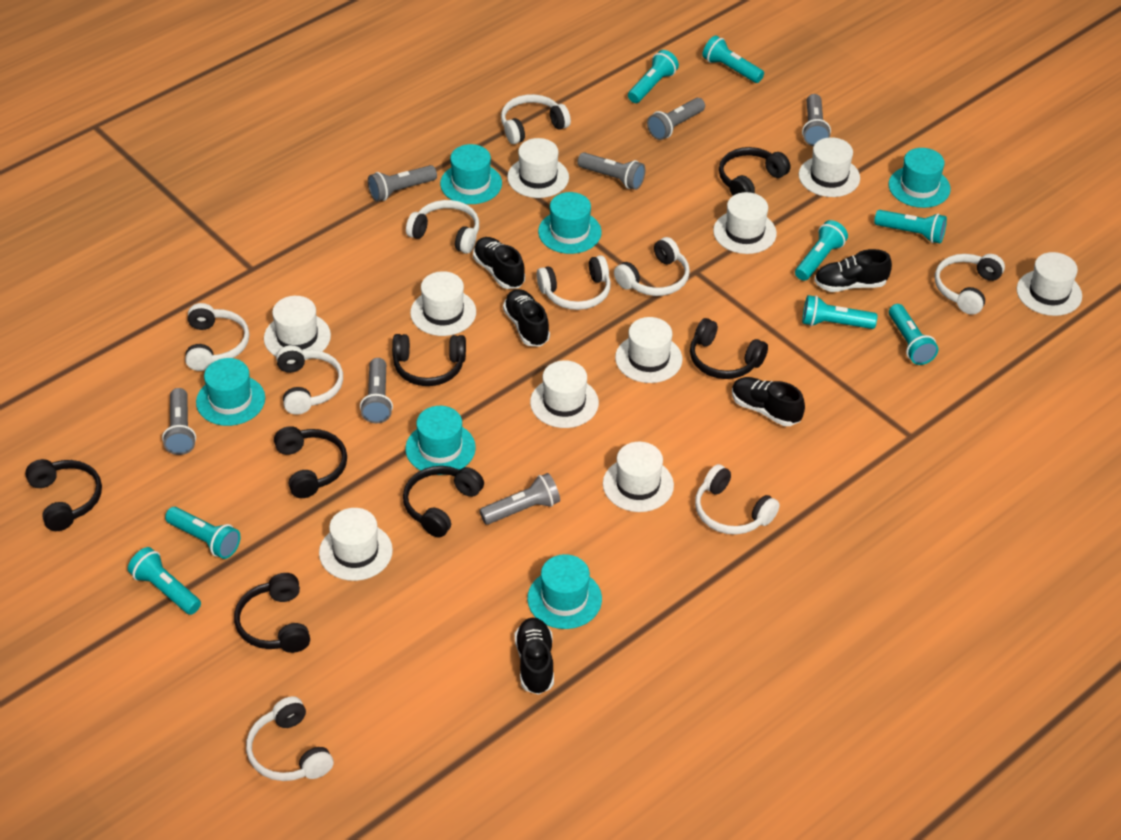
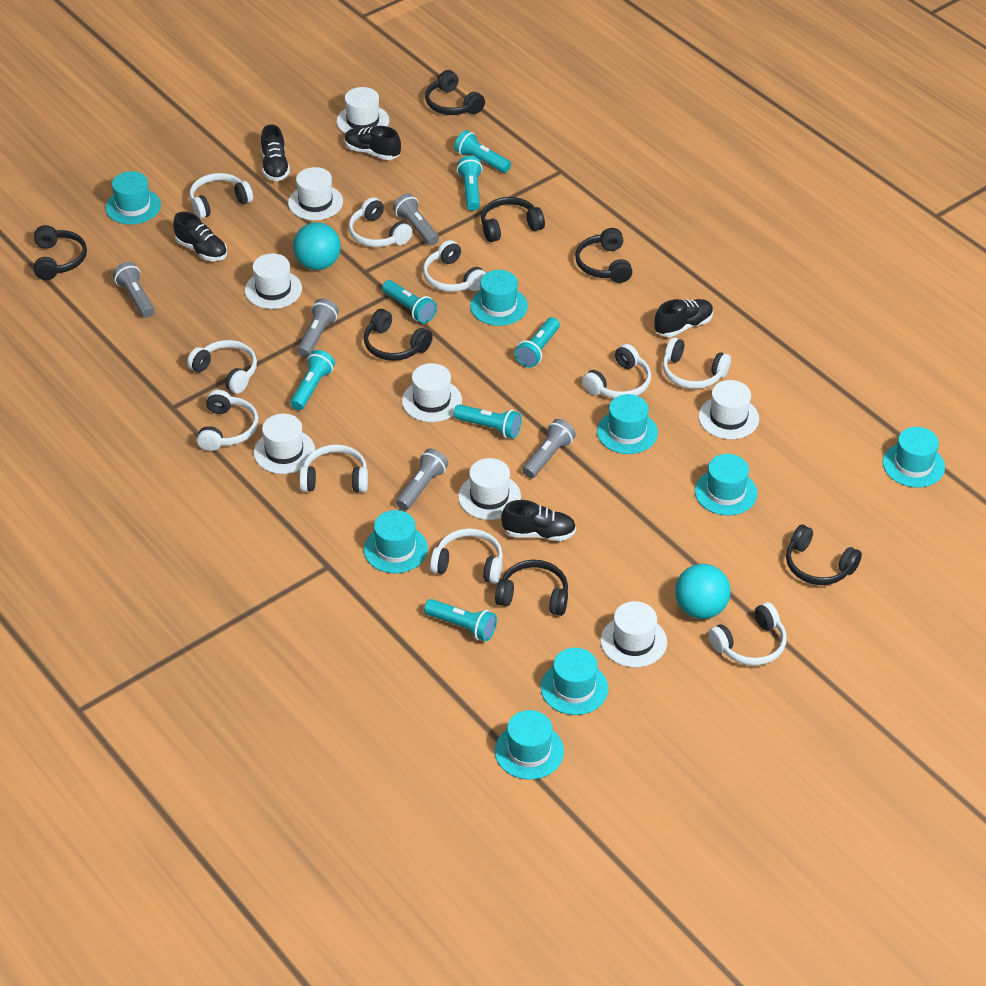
grey flashlight: 7 -> 5
turquoise ball: 0 -> 2
turquoise flashlight: 8 -> 7
turquoise hat: 6 -> 8
white hat: 10 -> 8
white headphones: 9 -> 10

